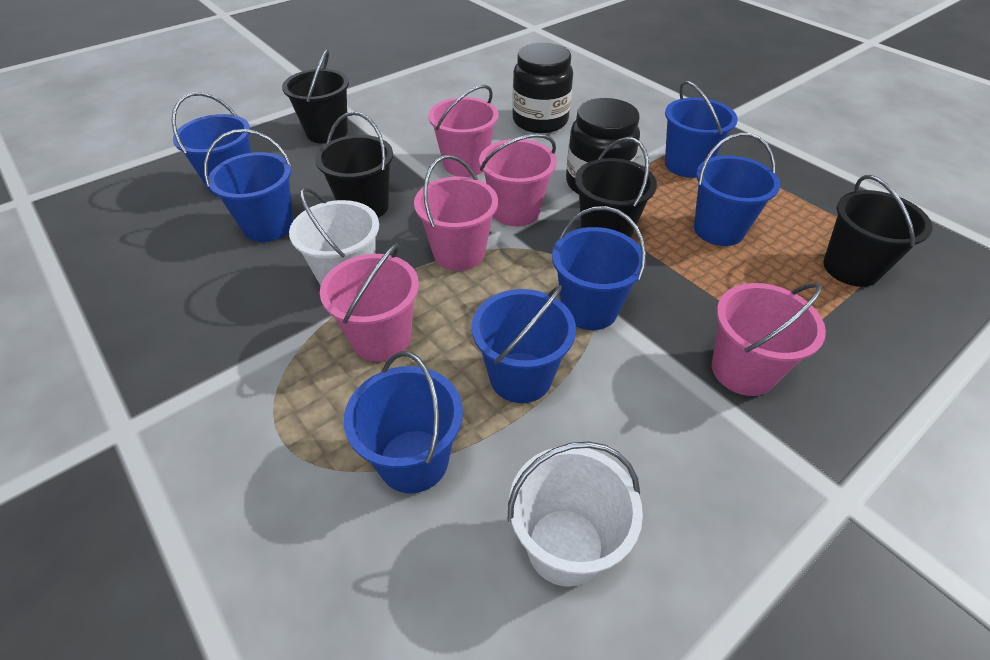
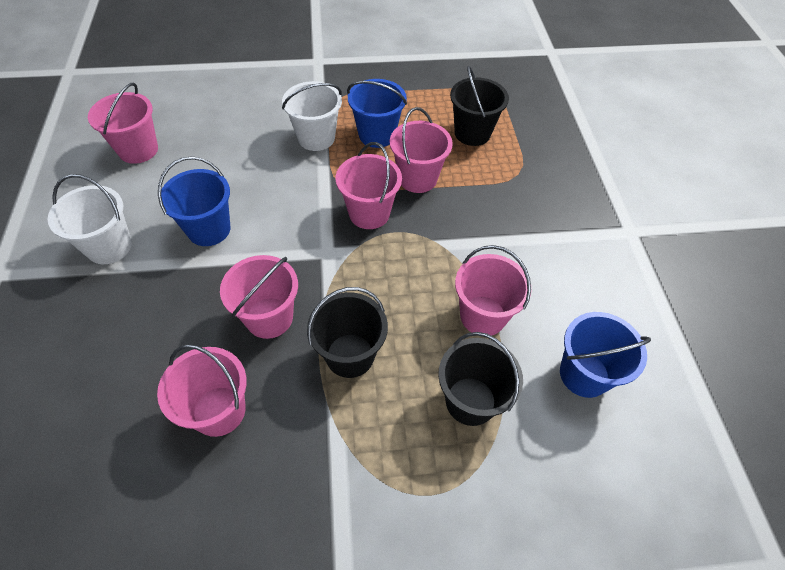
black bucket: 4 -> 3
black jar: 2 -> 0
blue bucket: 7 -> 3
pink bucket: 5 -> 6

